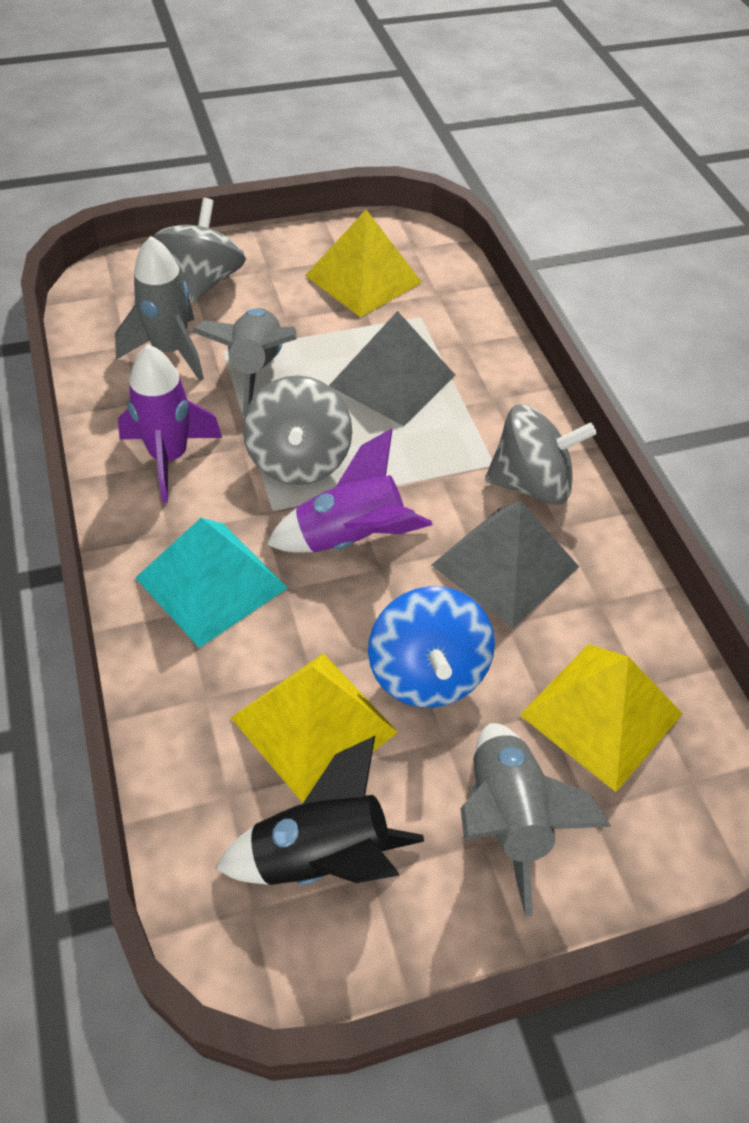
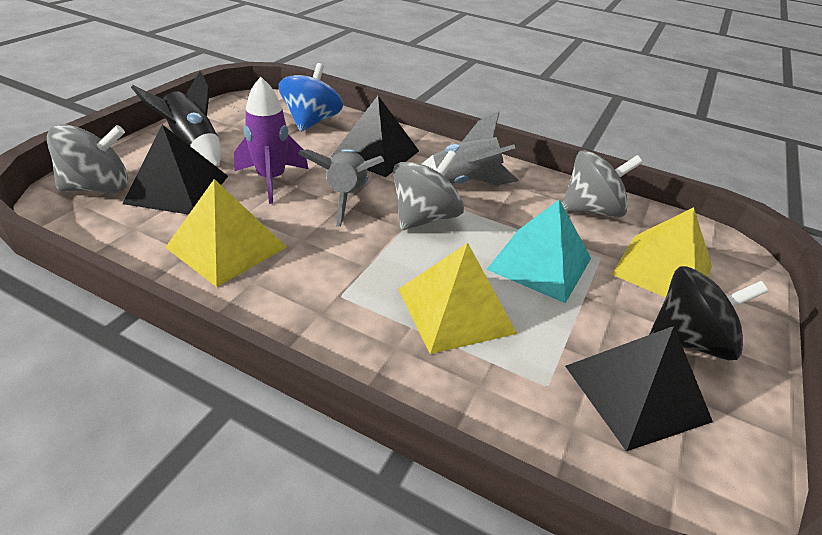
black pyramid: 0 -> 3
black spinning top: 0 -> 1
grey pyramid: 2 -> 0
grey rocket: 3 -> 2
purple rocket: 2 -> 1

